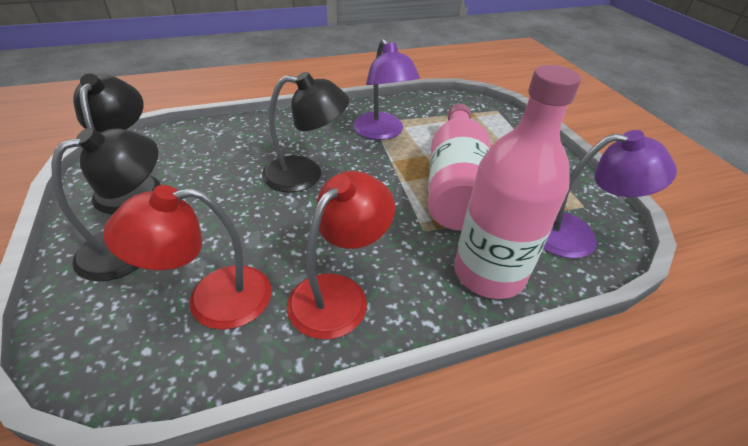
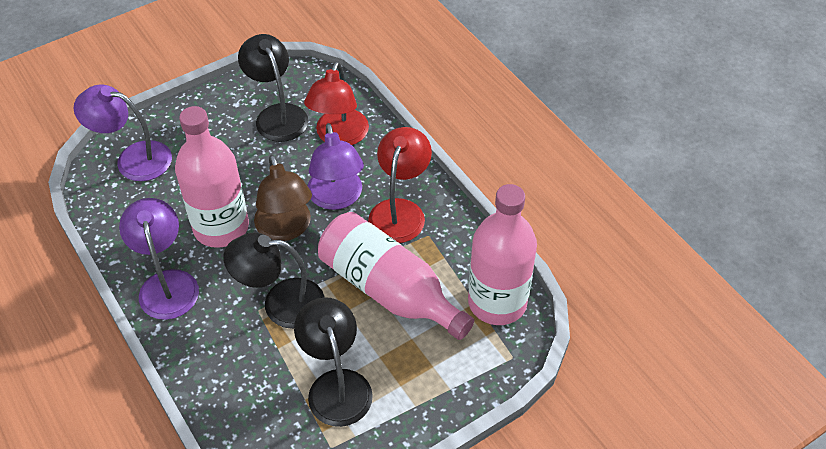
brown lamp: 0 -> 1
pink bottle: 2 -> 3
purple lamp: 2 -> 3

